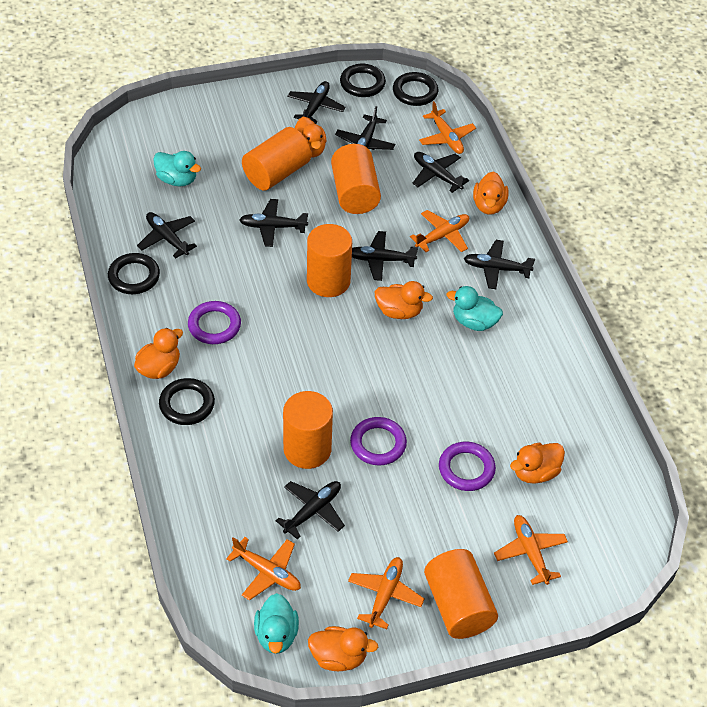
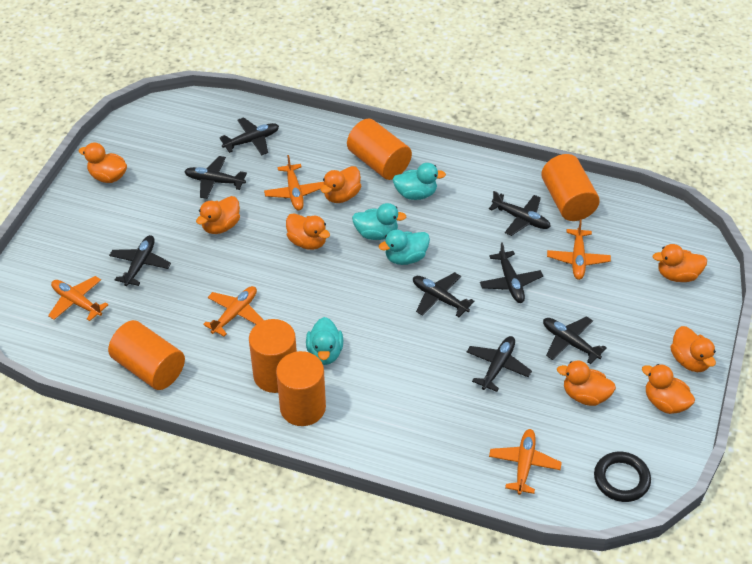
black ring: 4 -> 1
orange duck: 6 -> 8
purple ring: 3 -> 0
turquoise duck: 3 -> 4

